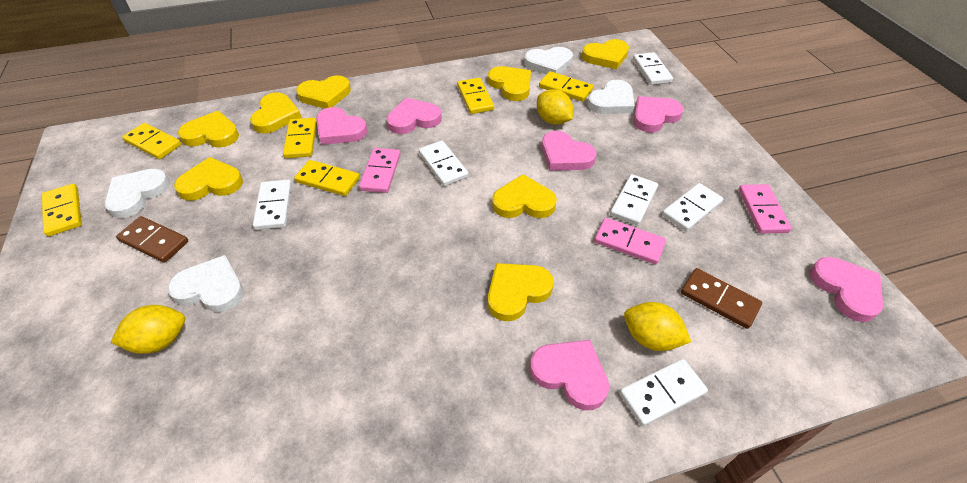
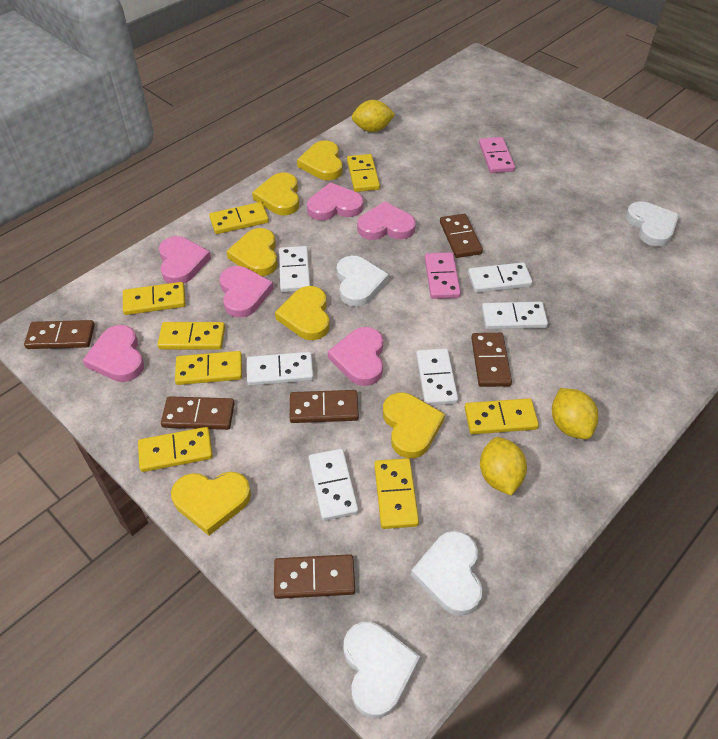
brown domino: 2 -> 6
pink domino: 3 -> 2
yellow domino: 6 -> 8
yellow heart: 8 -> 6

